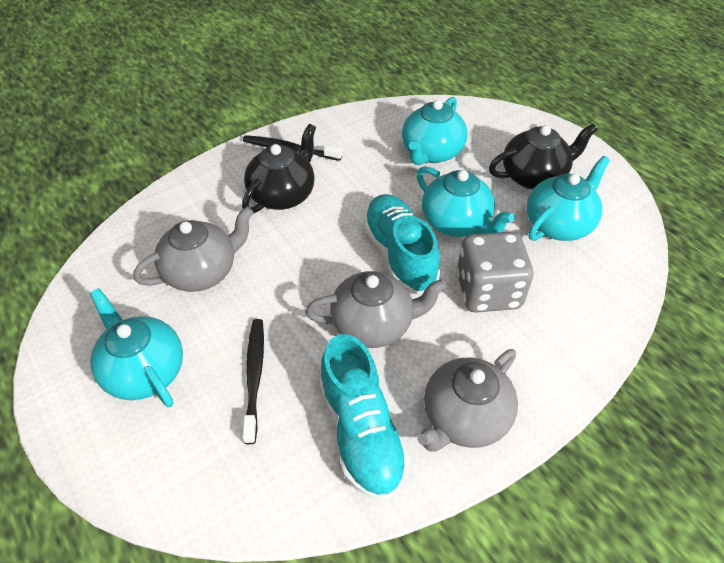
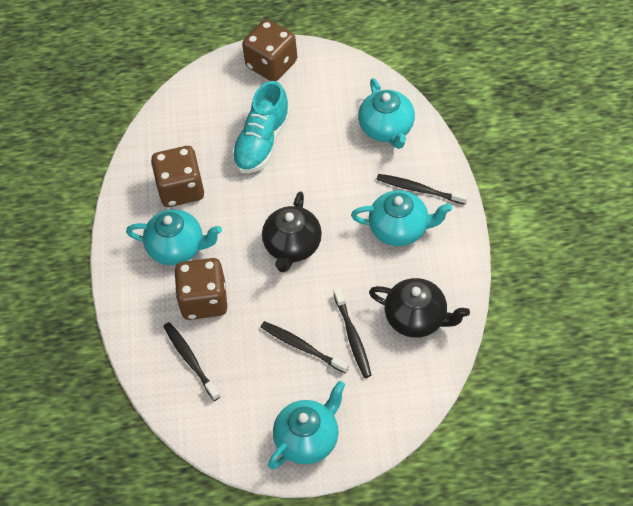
black toothbrush: 2 -> 4
brown dice: 0 -> 3
grey dice: 1 -> 0
grey teapot: 3 -> 0
turquoise shoe: 2 -> 1

